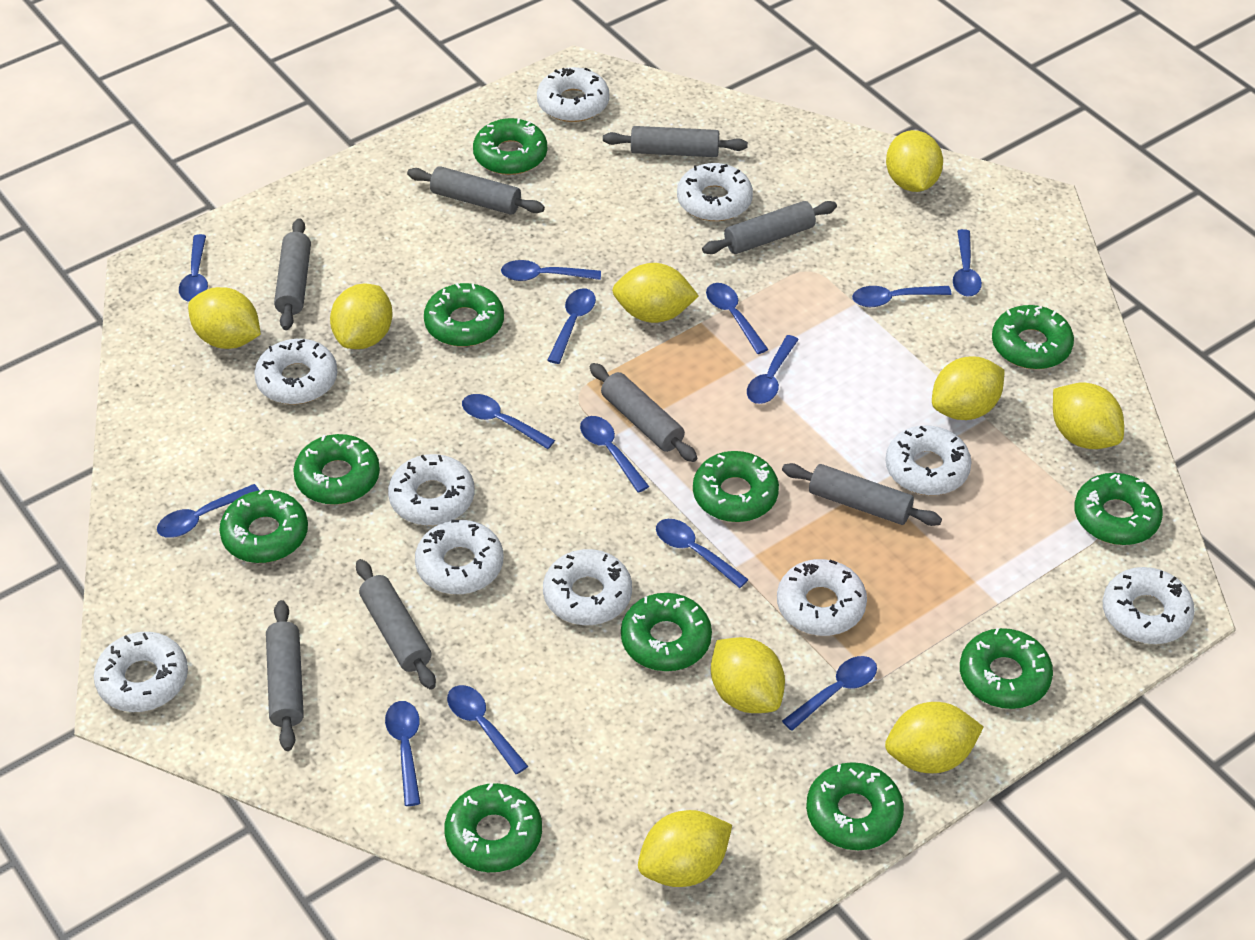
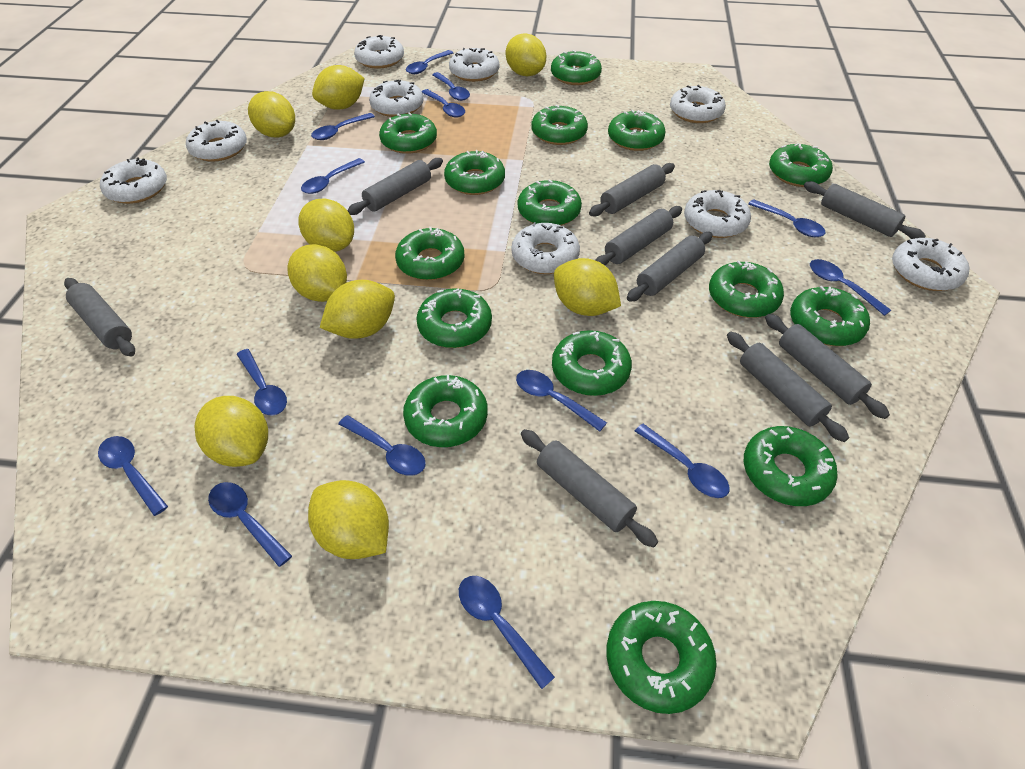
green donut: 11 -> 15
grey rolling pin: 8 -> 9
white donut: 10 -> 9

